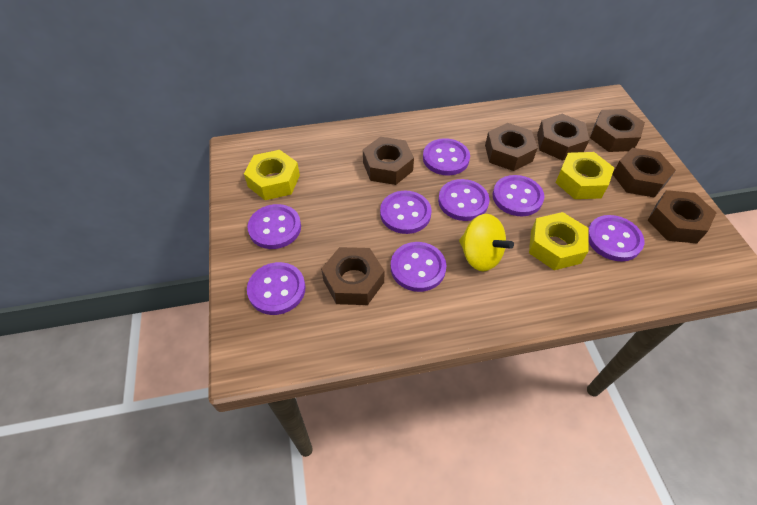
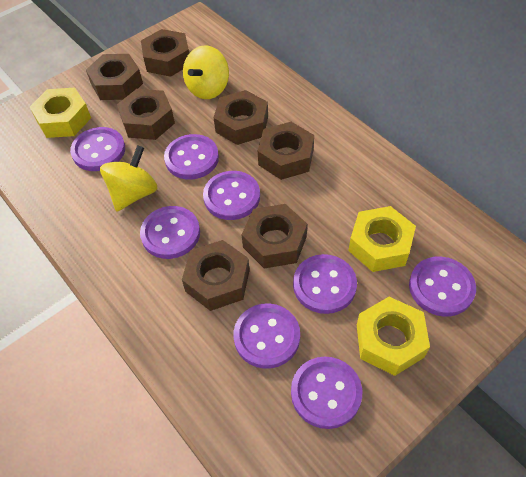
yellow spinning top: 1 -> 2

